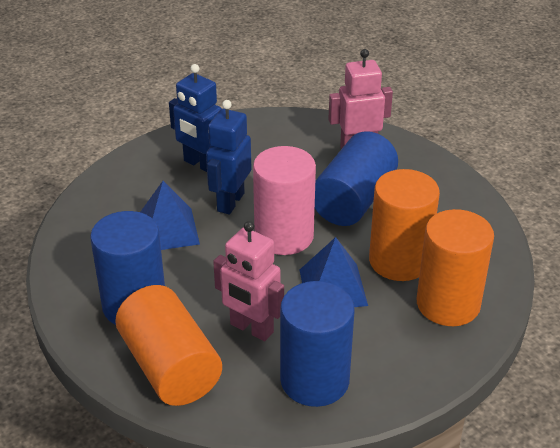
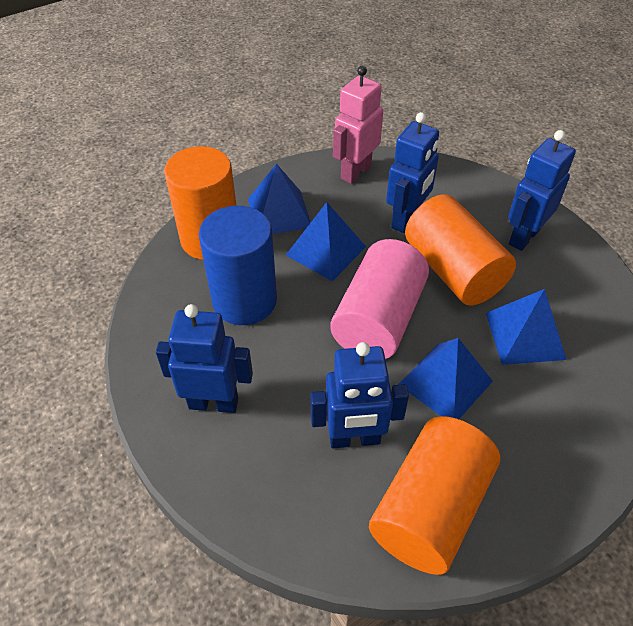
blue cylinder: 3 -> 1
blue pyramid: 2 -> 4
blue robot: 2 -> 4
pink robot: 2 -> 1

